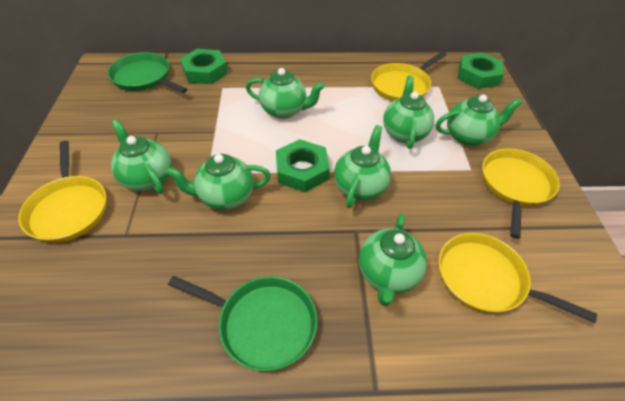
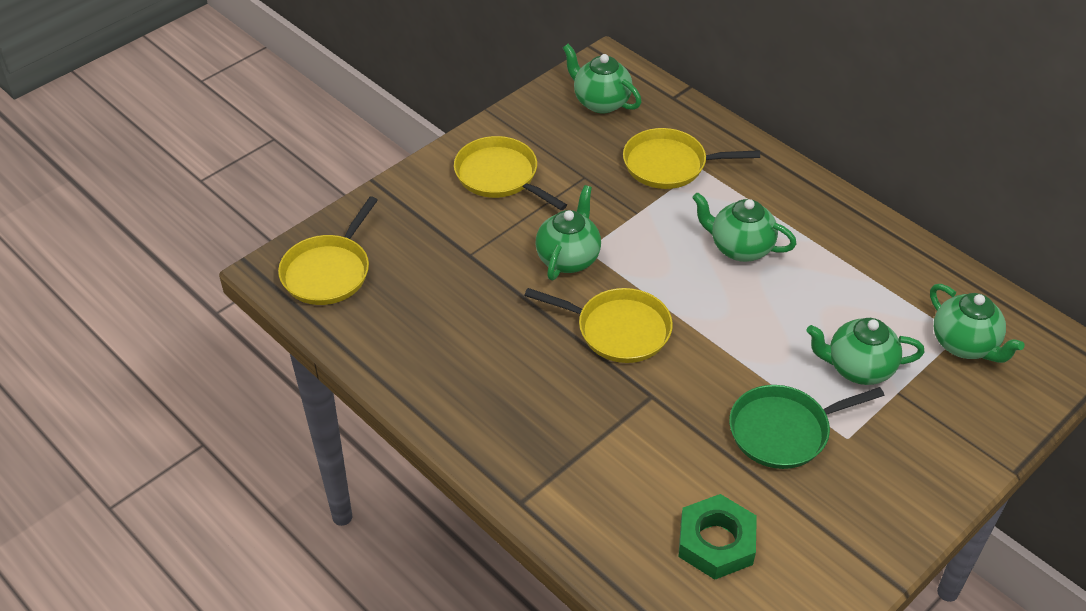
green nut: 3 -> 1
green pan: 2 -> 1
green teapot: 7 -> 5

